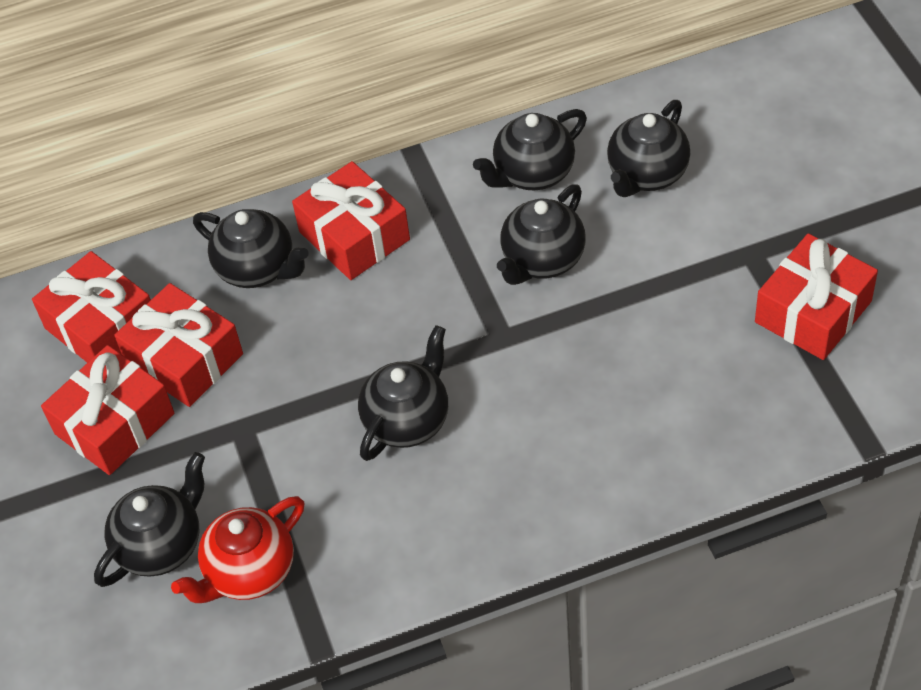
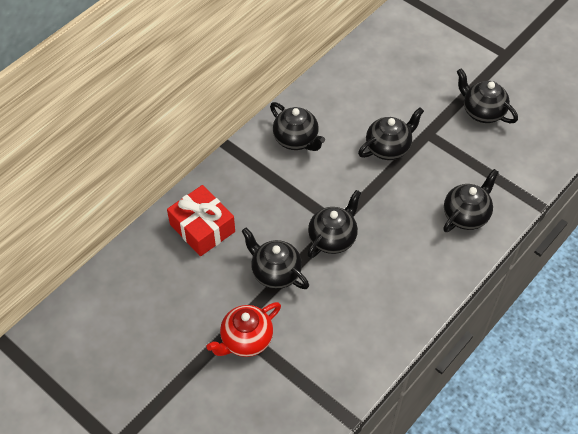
red gift: 5 -> 1

